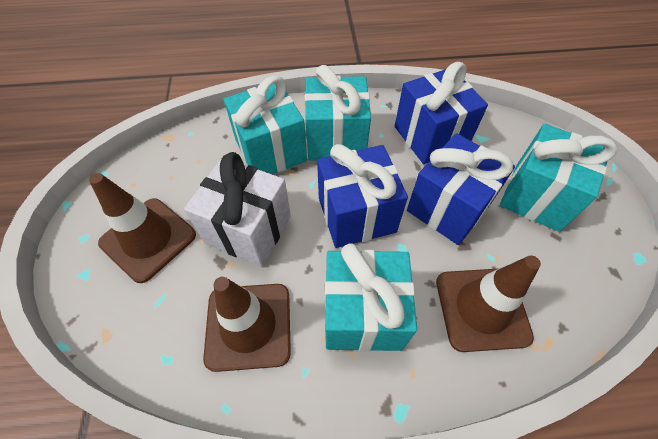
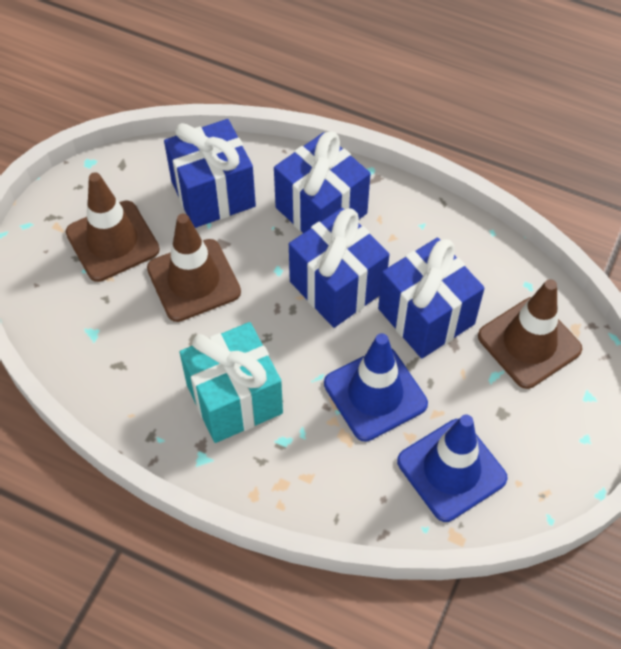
blue gift: 3 -> 4
blue traffic cone: 0 -> 2
turquoise gift: 4 -> 1
white gift: 1 -> 0

